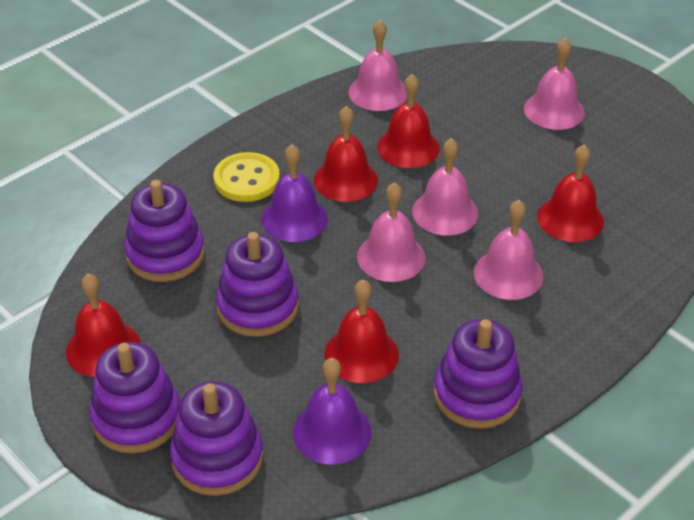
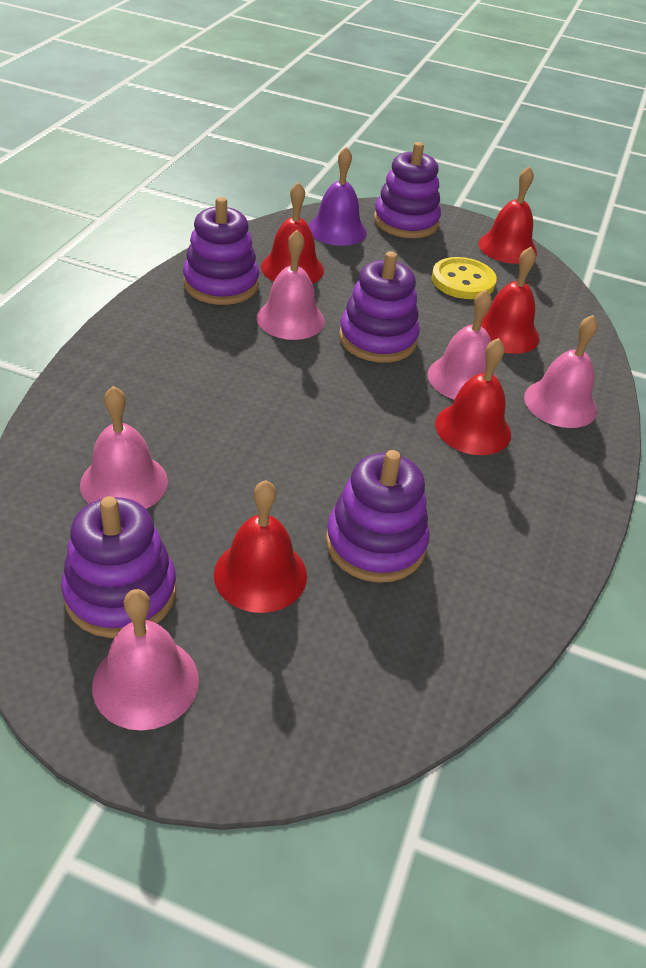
purple bell: 2 -> 1

